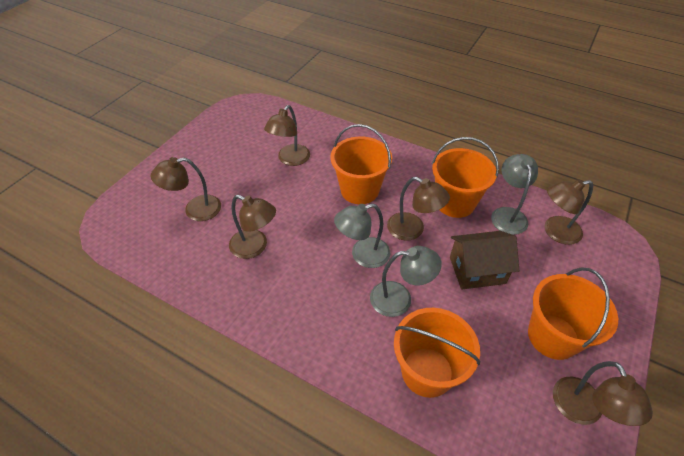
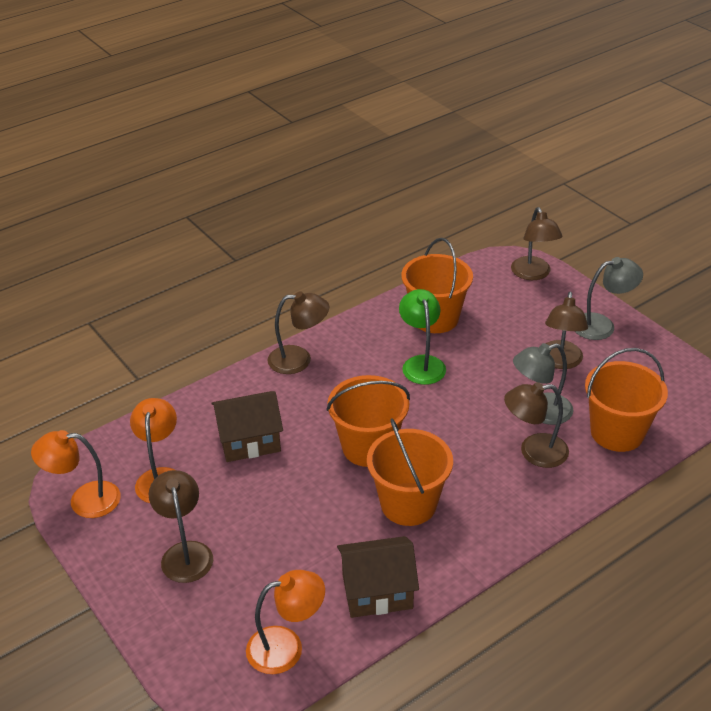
brown house: 1 -> 2
brown lamp: 6 -> 5
green lamp: 0 -> 1
grey lamp: 3 -> 2
orange lamp: 0 -> 3

